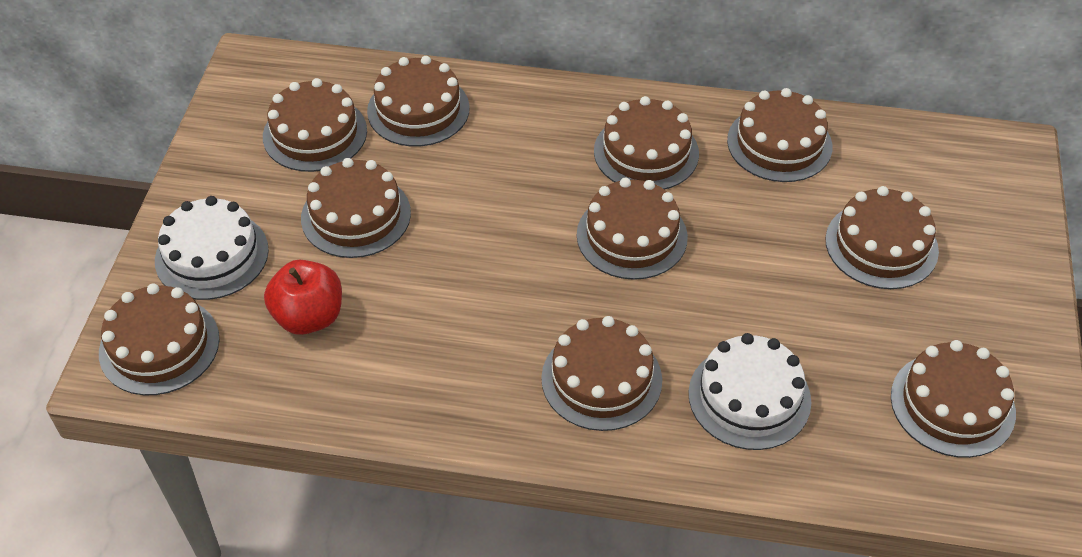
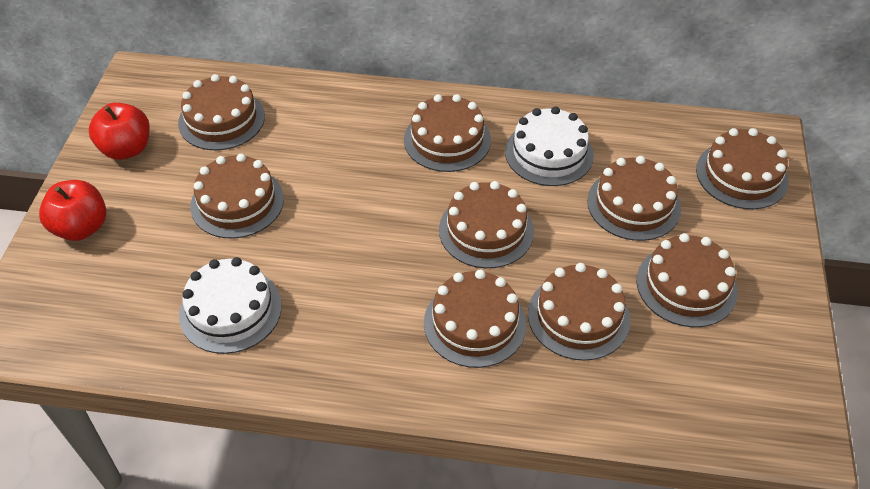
brown cake: 10 -> 9
red apple: 1 -> 2

